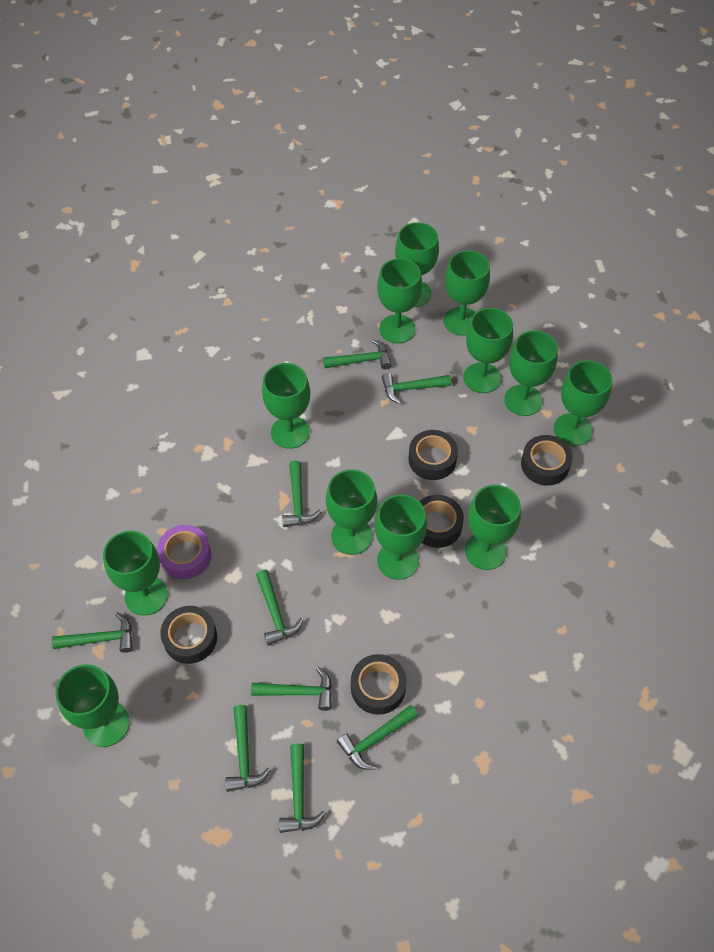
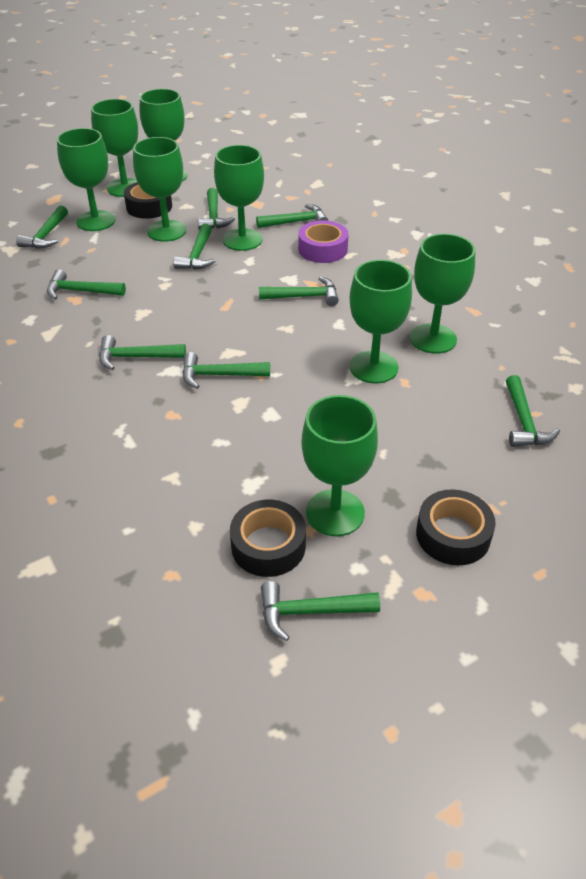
black tape: 5 -> 3
green goblet: 12 -> 8
green hammer: 9 -> 10

